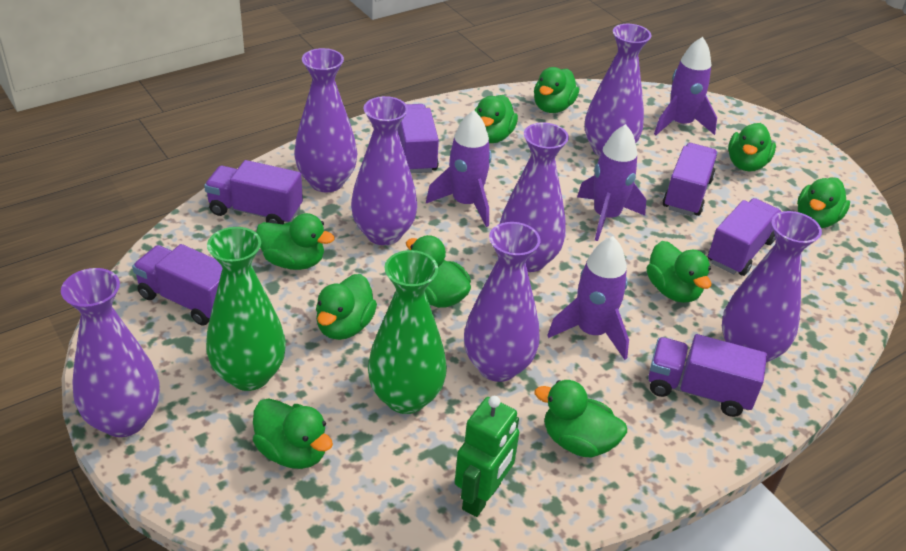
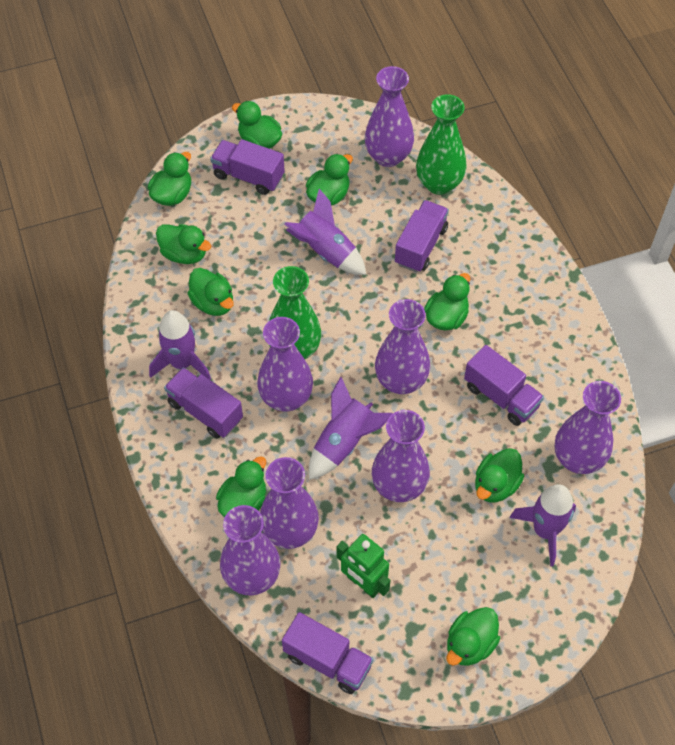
green duck: 10 -> 9
purple truck: 6 -> 5

